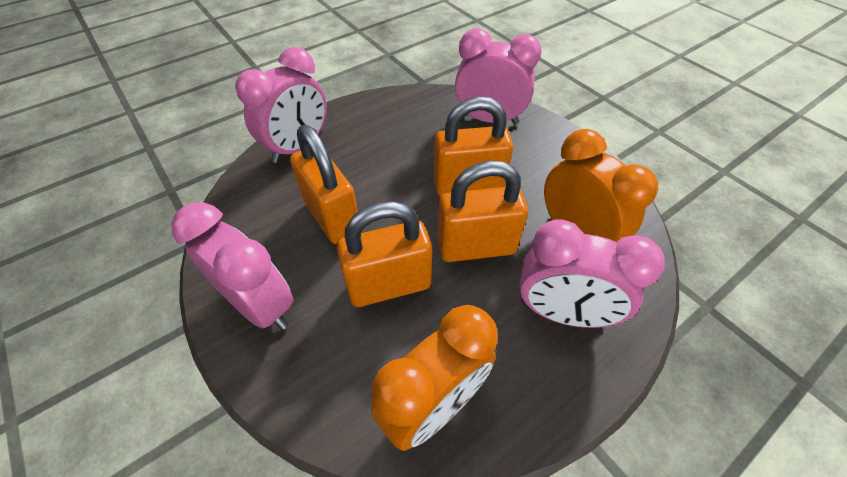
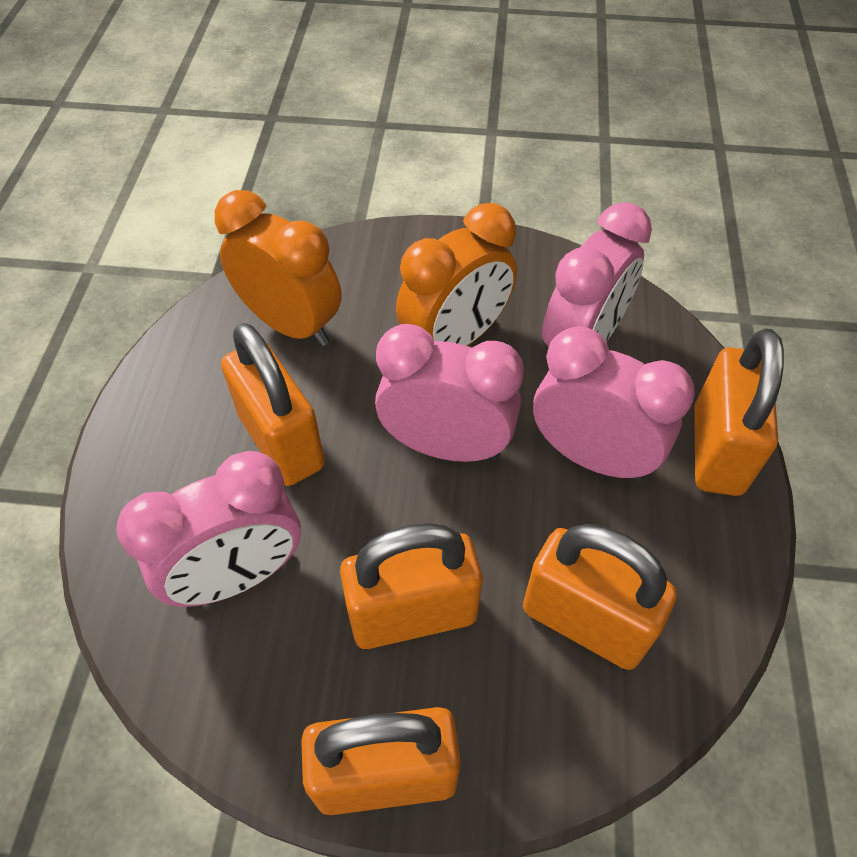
orange padlock: 4 -> 5

